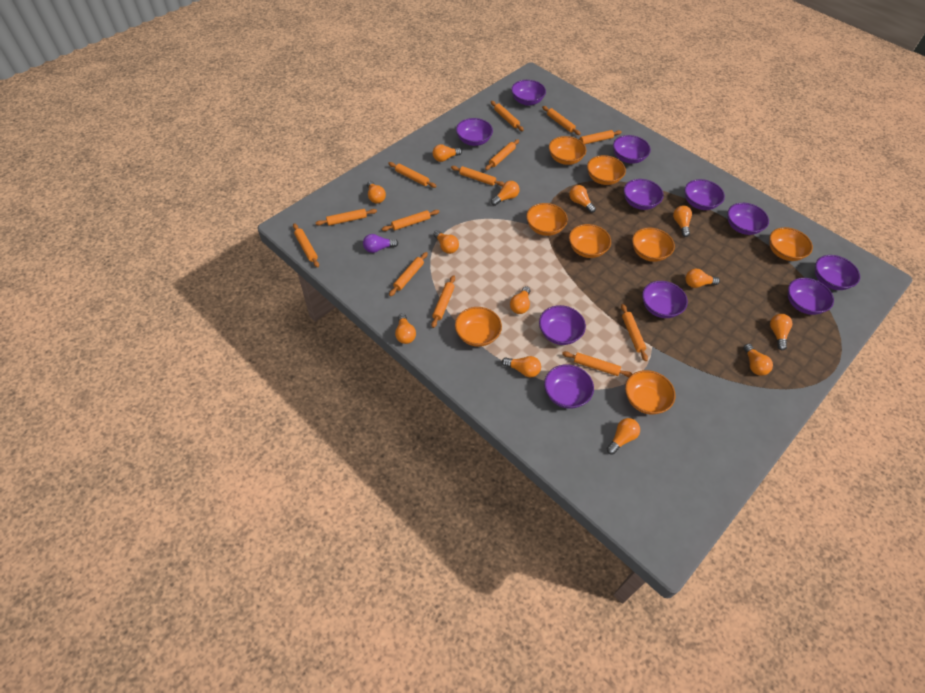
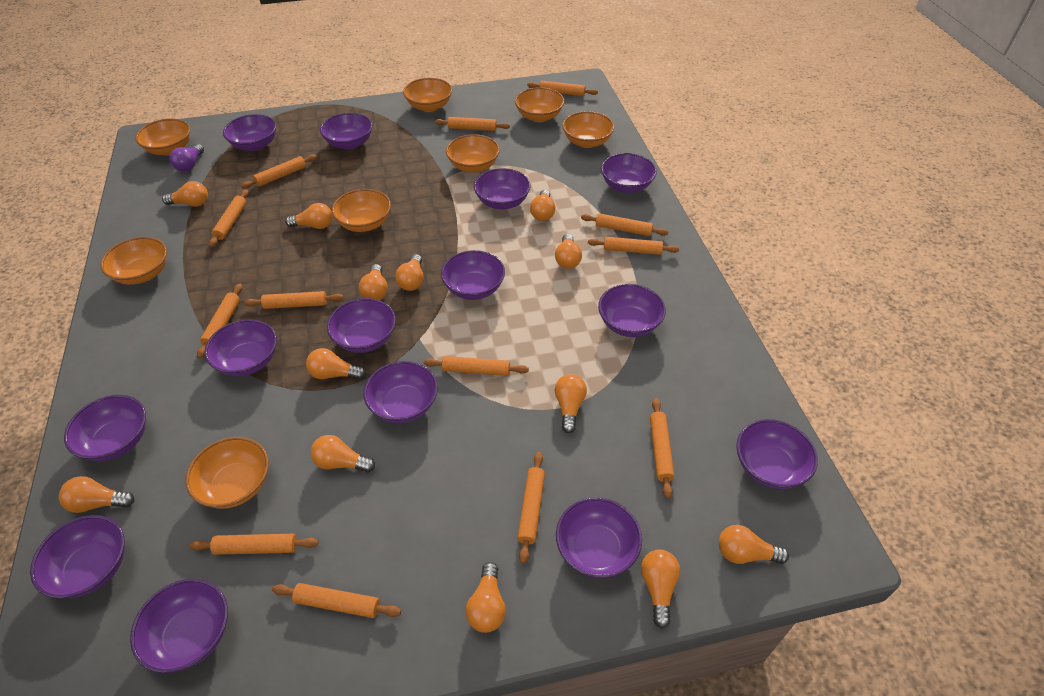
purple bowl: 11 -> 14

